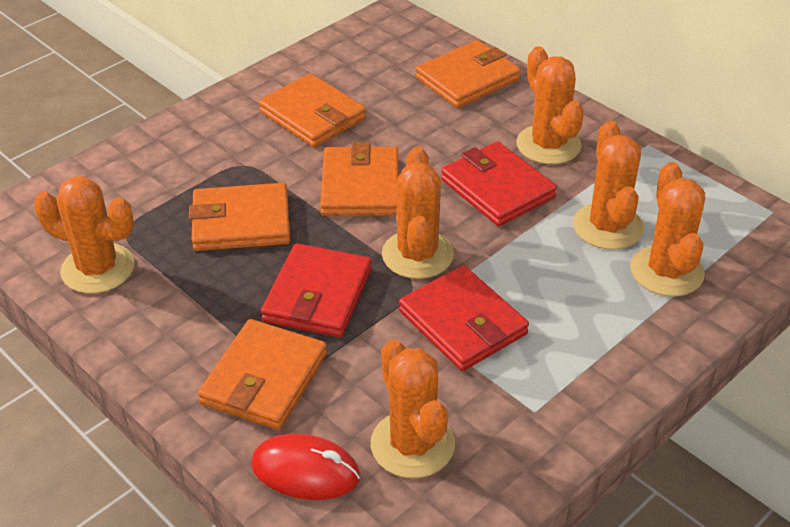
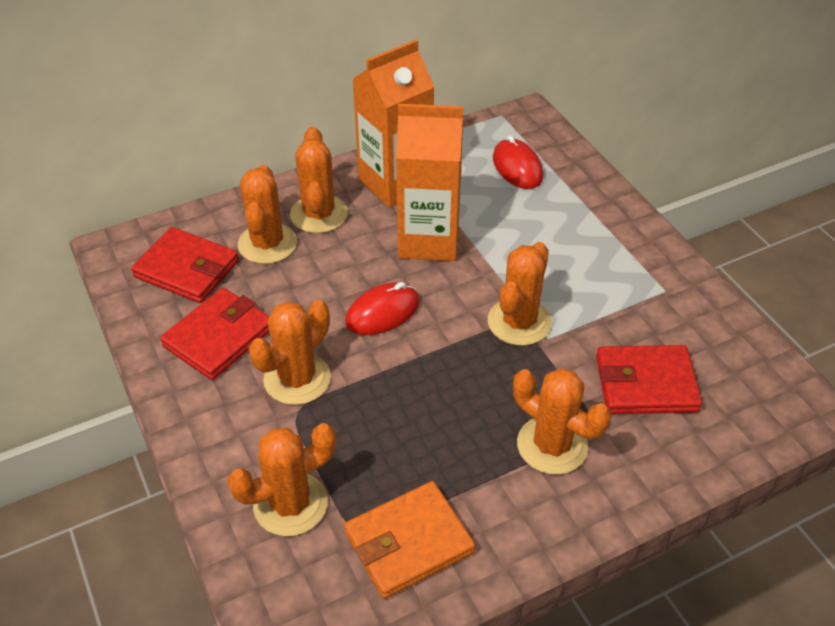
orange carton: 0 -> 2
orange wallet: 5 -> 1
red mouse: 1 -> 2

